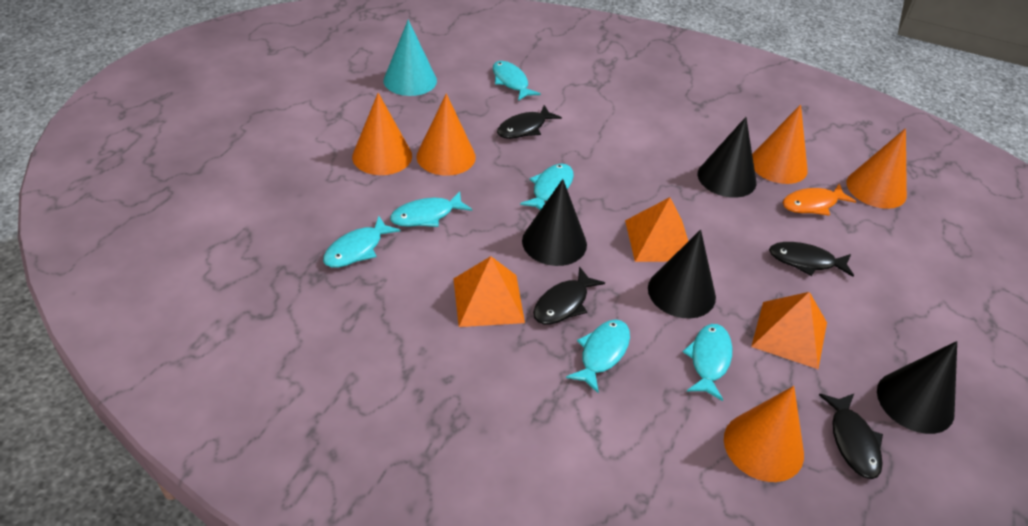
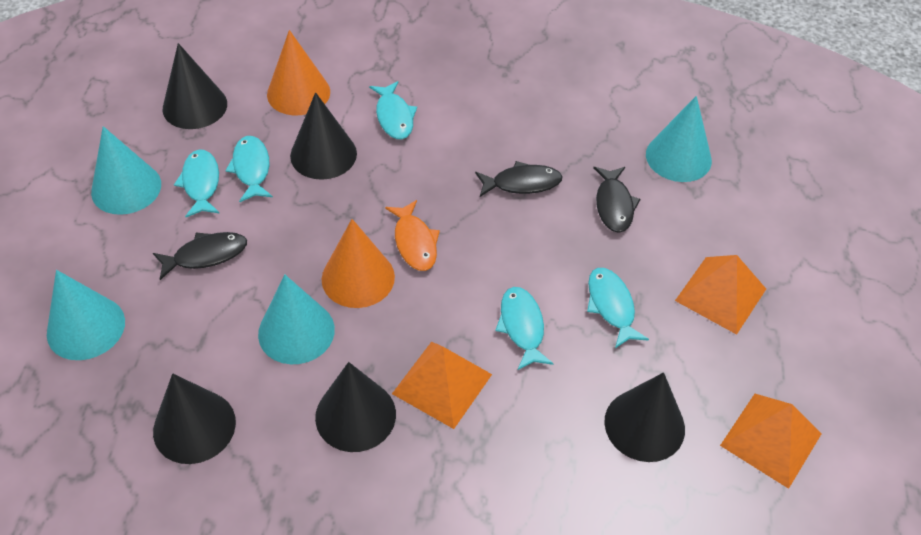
black cone: 4 -> 5
black fish: 4 -> 3
orange cone: 5 -> 2
turquoise cone: 1 -> 4
turquoise fish: 6 -> 5

